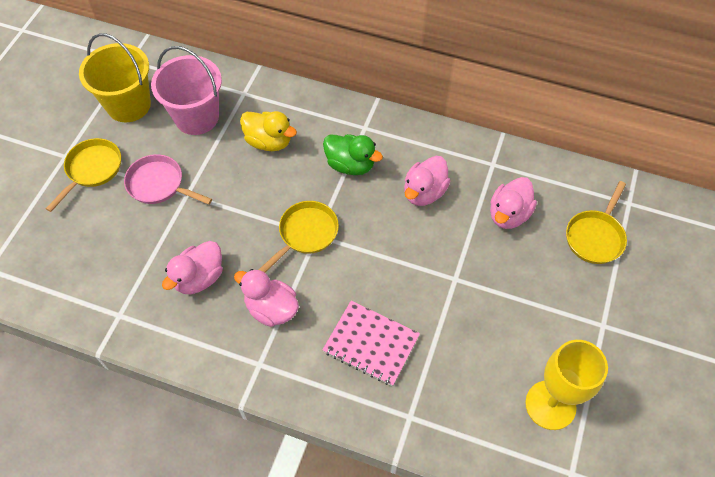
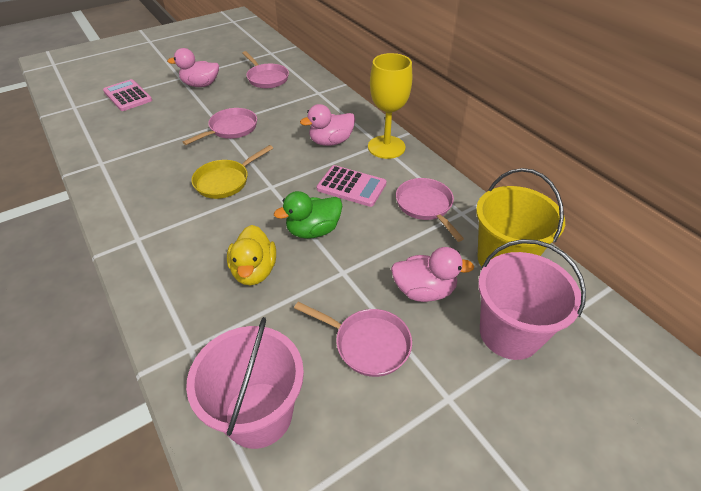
pink bucket: 1 -> 2
pink calculator: 0 -> 2
pink duck: 4 -> 3
pink notebook: 1 -> 0
pink pan: 1 -> 4
yellow pan: 3 -> 1

